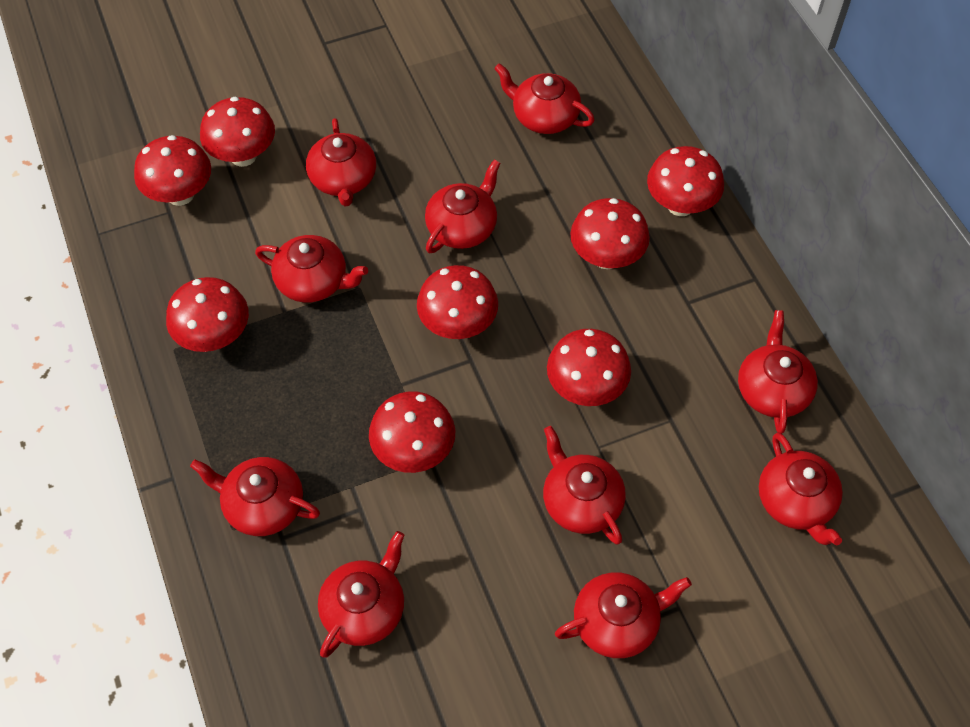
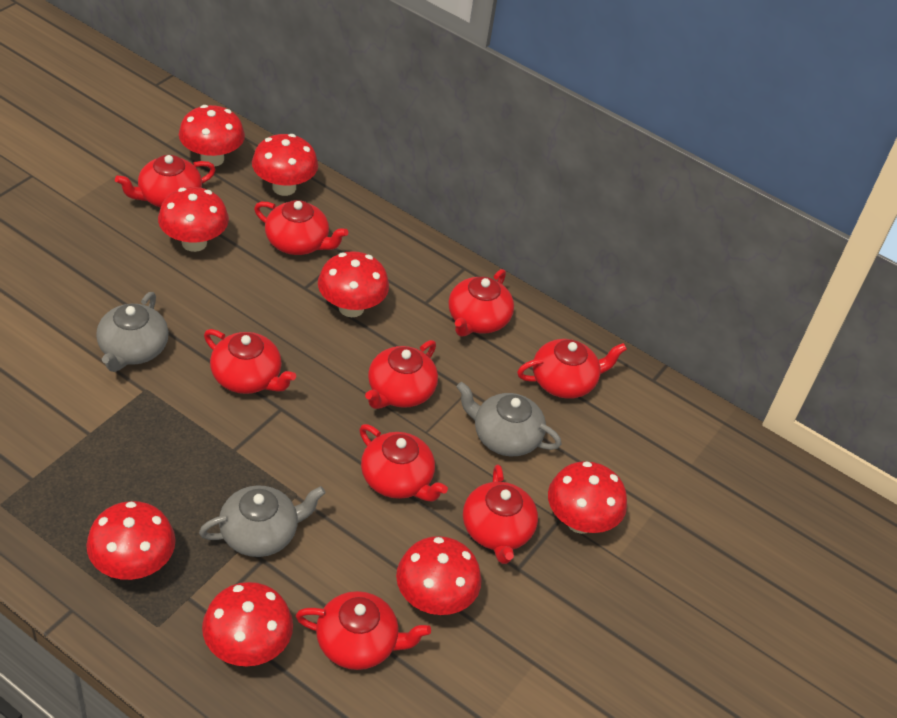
grey teapot: 0 -> 3
red teapot: 10 -> 9

